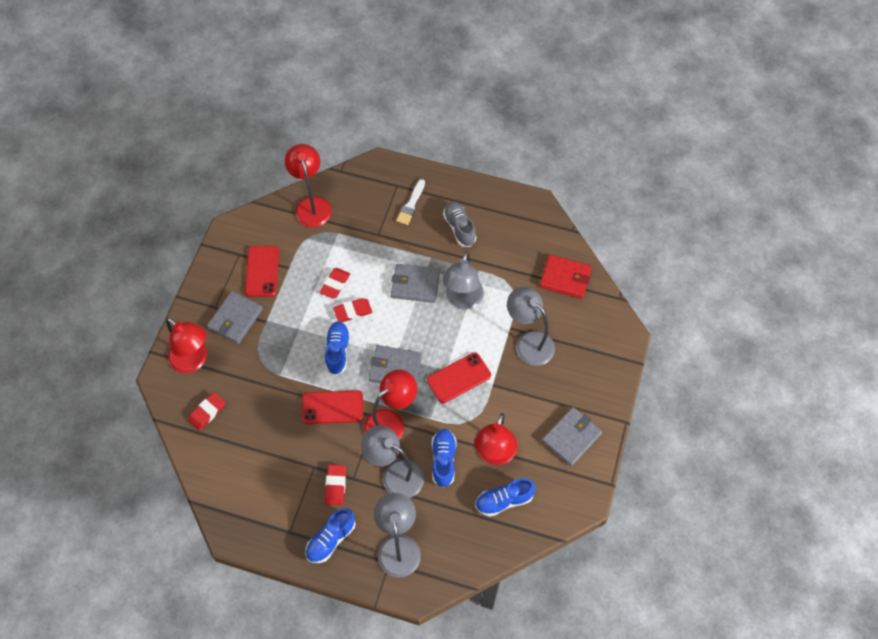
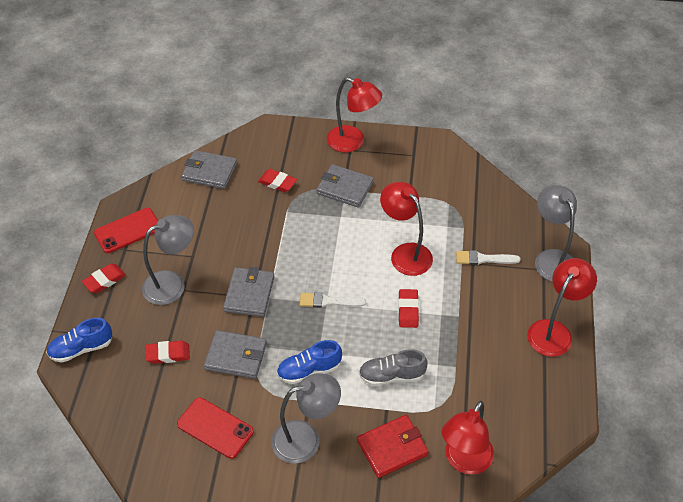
blue shoe: 4 -> 2
grey lamp: 4 -> 3
red phone: 3 -> 2
white brush: 1 -> 2

